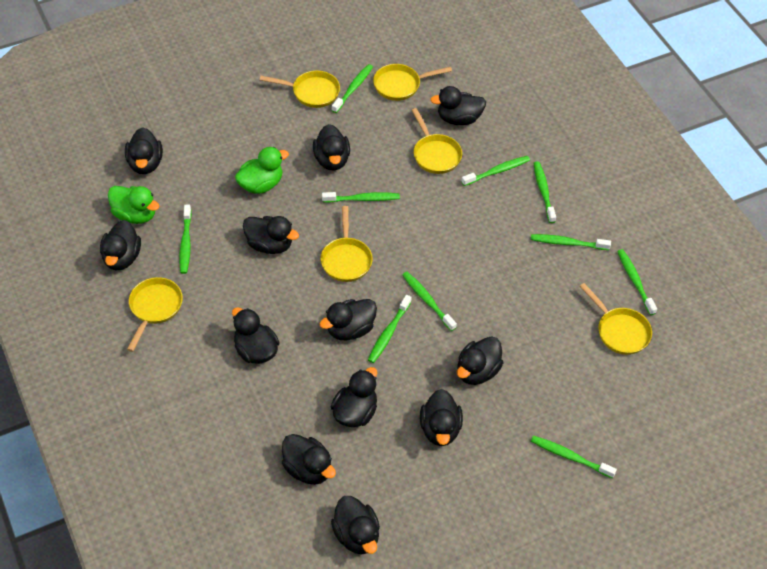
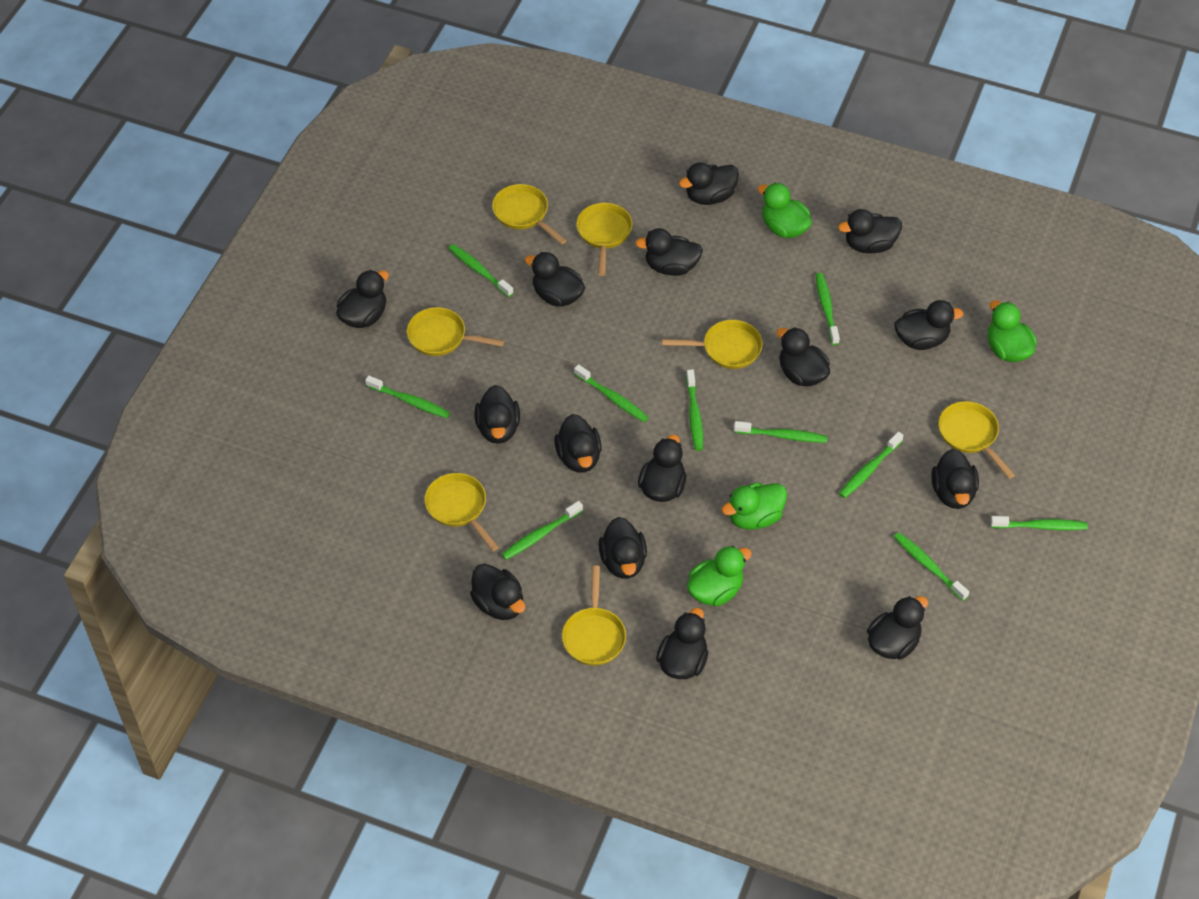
black duck: 12 -> 15
green duck: 2 -> 4
yellow pan: 6 -> 7

